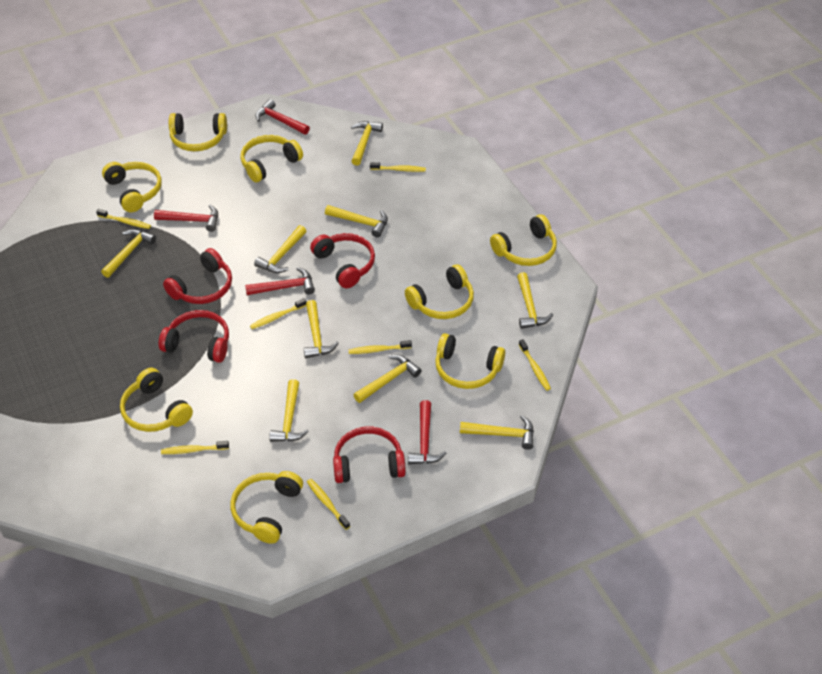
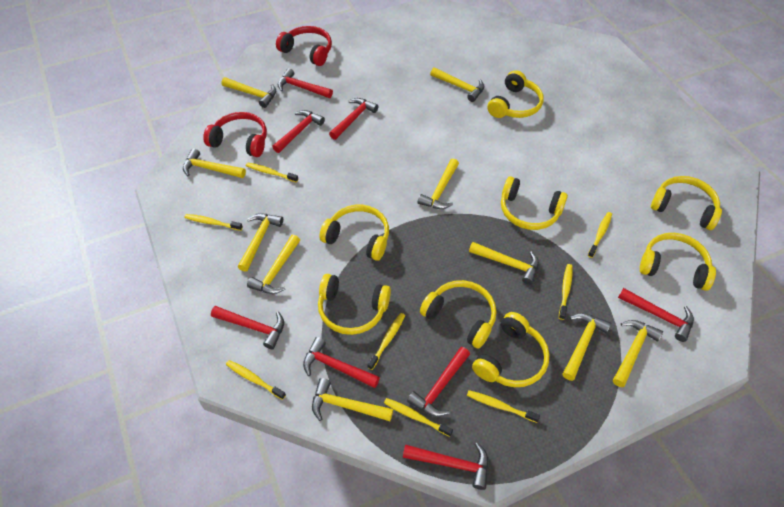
red hammer: 4 -> 8
red headphones: 4 -> 2
yellow hammer: 9 -> 10
yellow toothbrush: 7 -> 8

